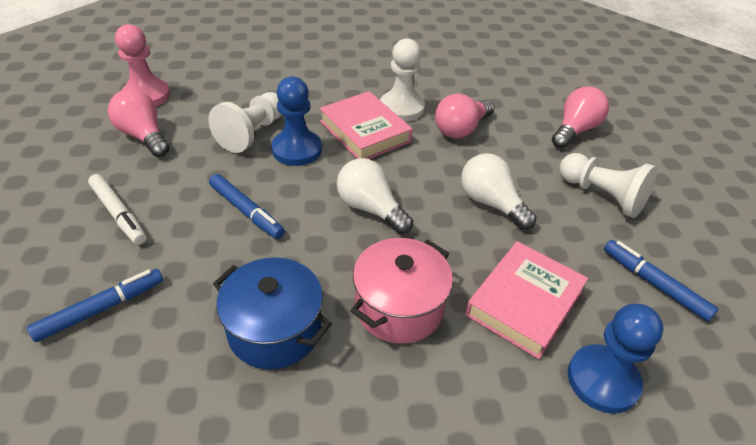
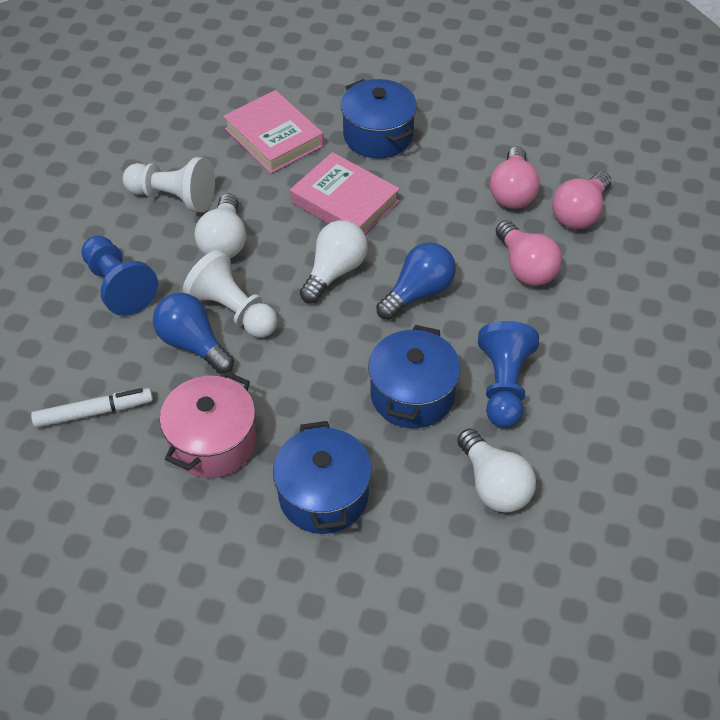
blue light bulb: 0 -> 2
blue marker: 3 -> 0
blue pot: 1 -> 3
pink pawn: 1 -> 0
white light bulb: 2 -> 3
white pawn: 3 -> 2

